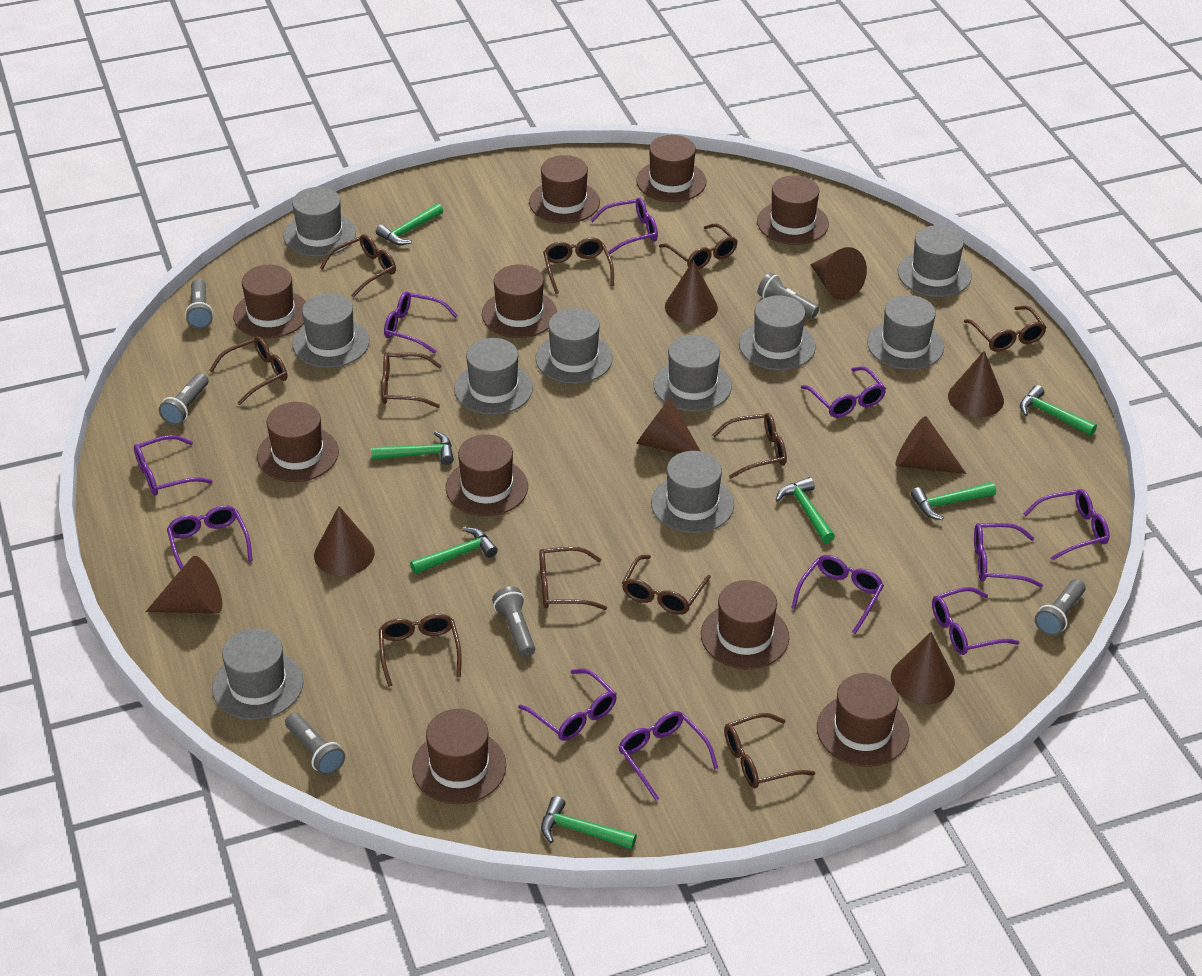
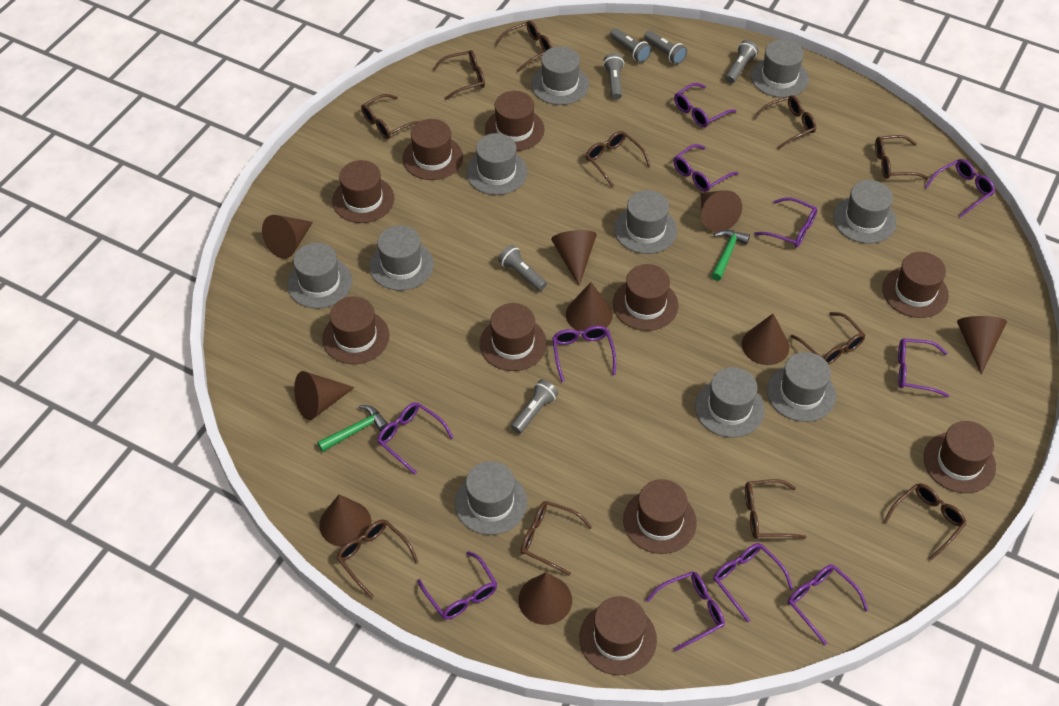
brown cone: 8 -> 9
green hammer: 7 -> 2

